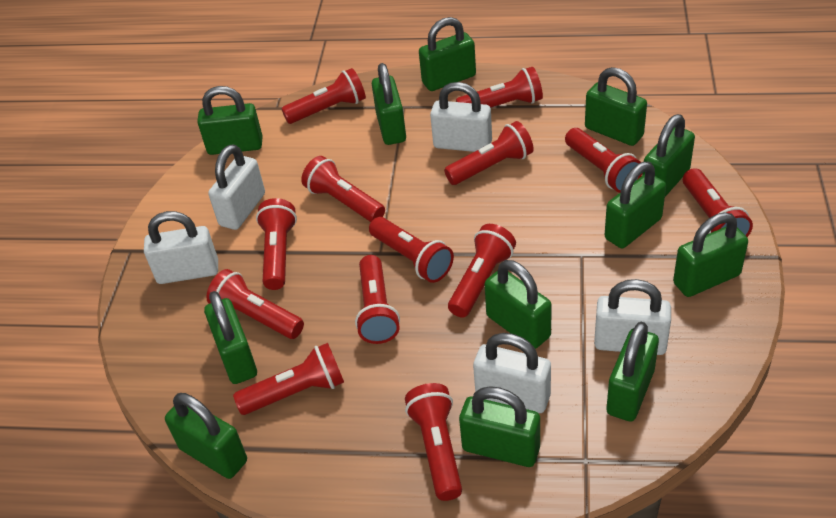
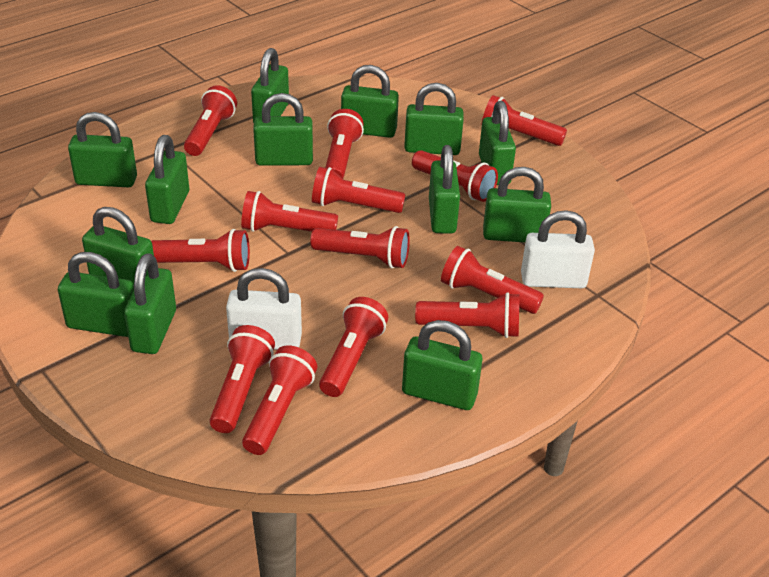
green padlock: 12 -> 13
white padlock: 5 -> 2

